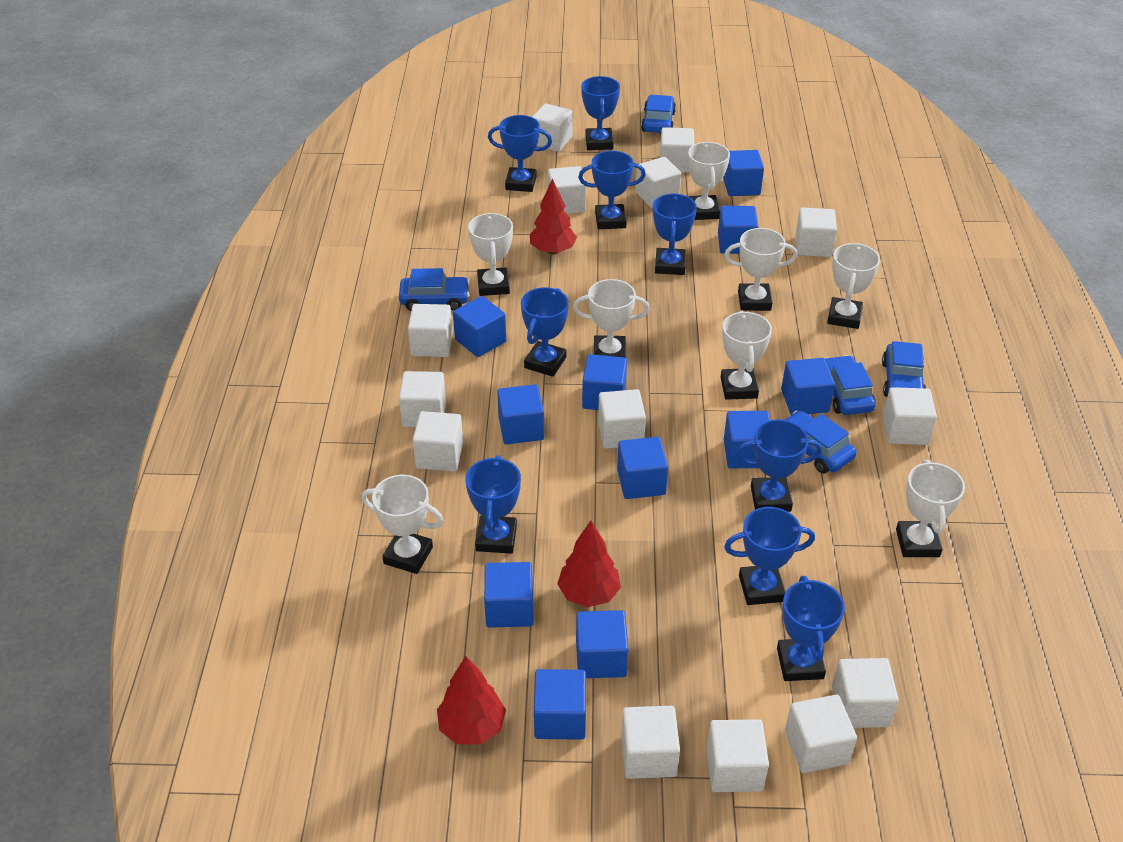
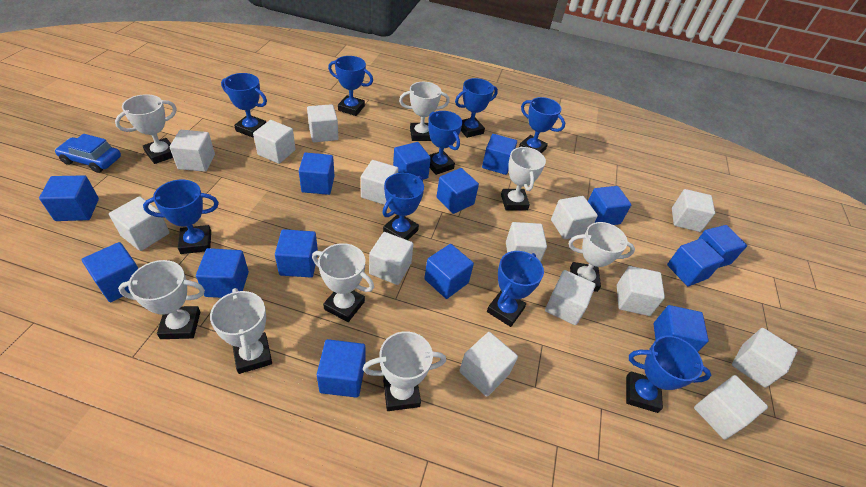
blue car: 5 -> 1
blue cube: 11 -> 14
red tree: 3 -> 0

